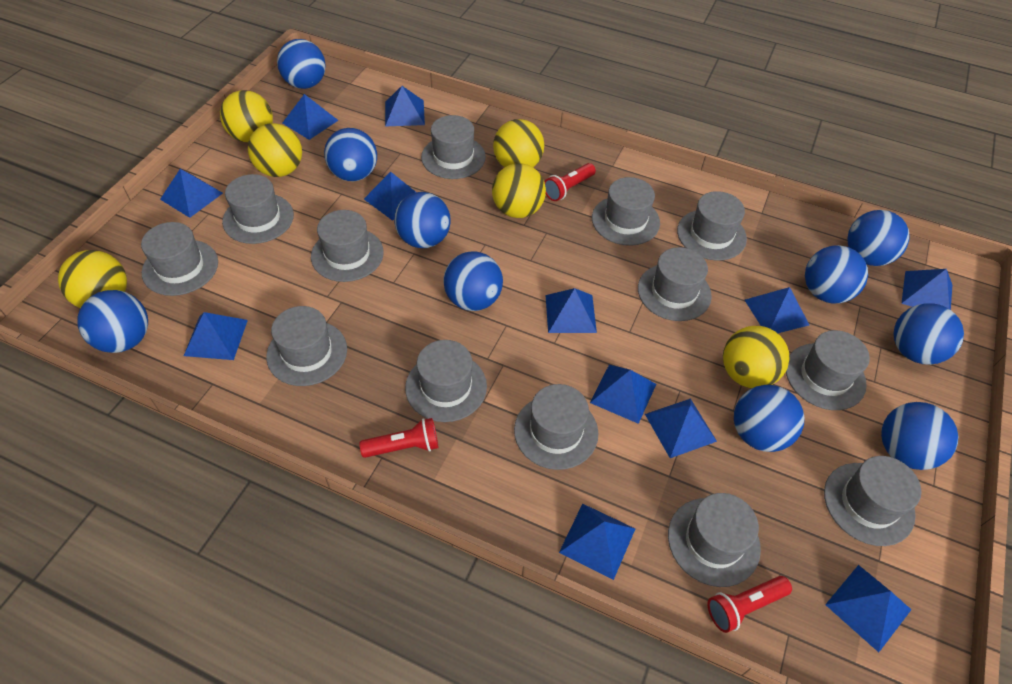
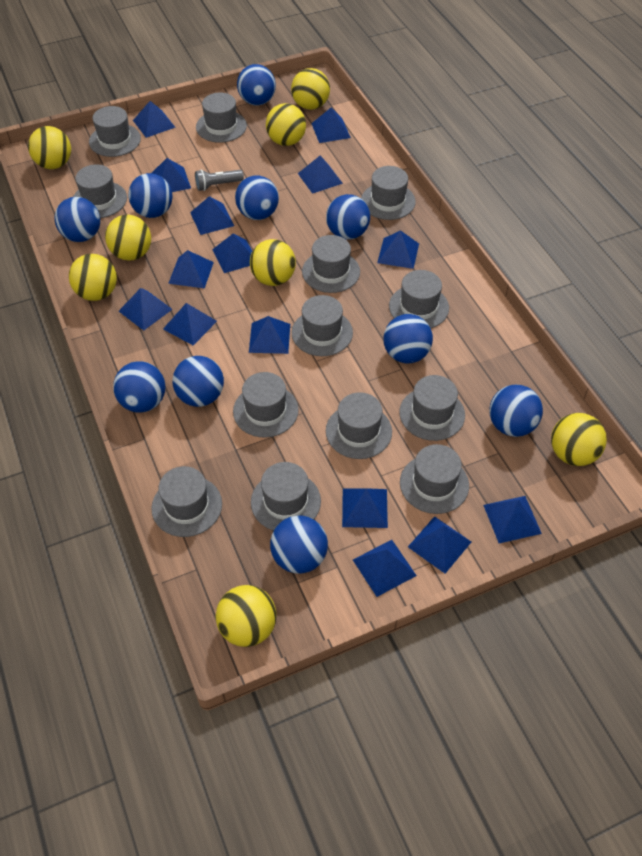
blue pyramid: 12 -> 15
grey flashlight: 0 -> 1
red flashlight: 3 -> 0
yellow ball: 6 -> 8

